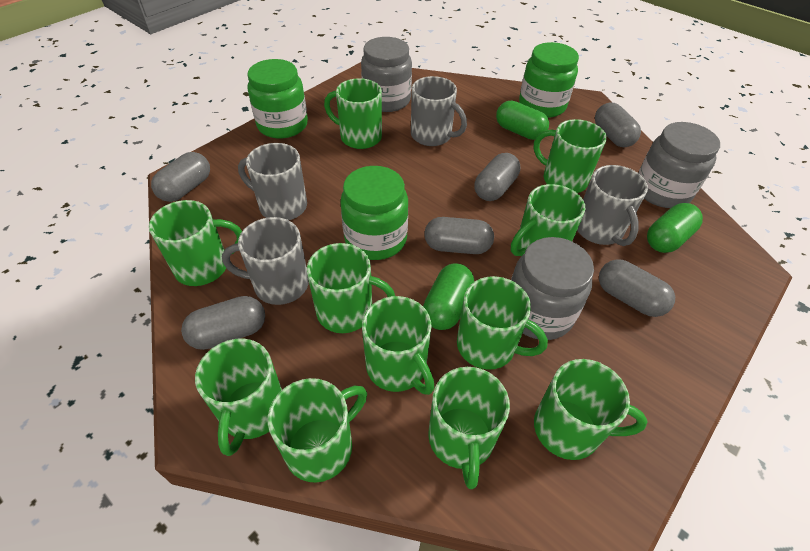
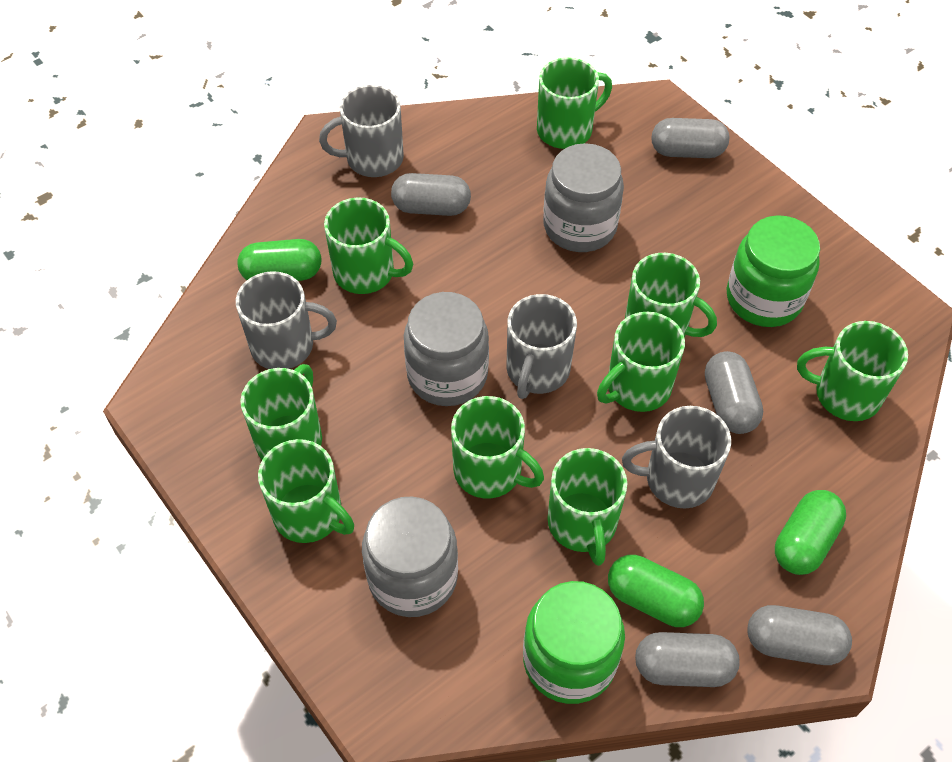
green jar: 3 -> 2
green mug: 11 -> 9
grey capsule: 6 -> 5

